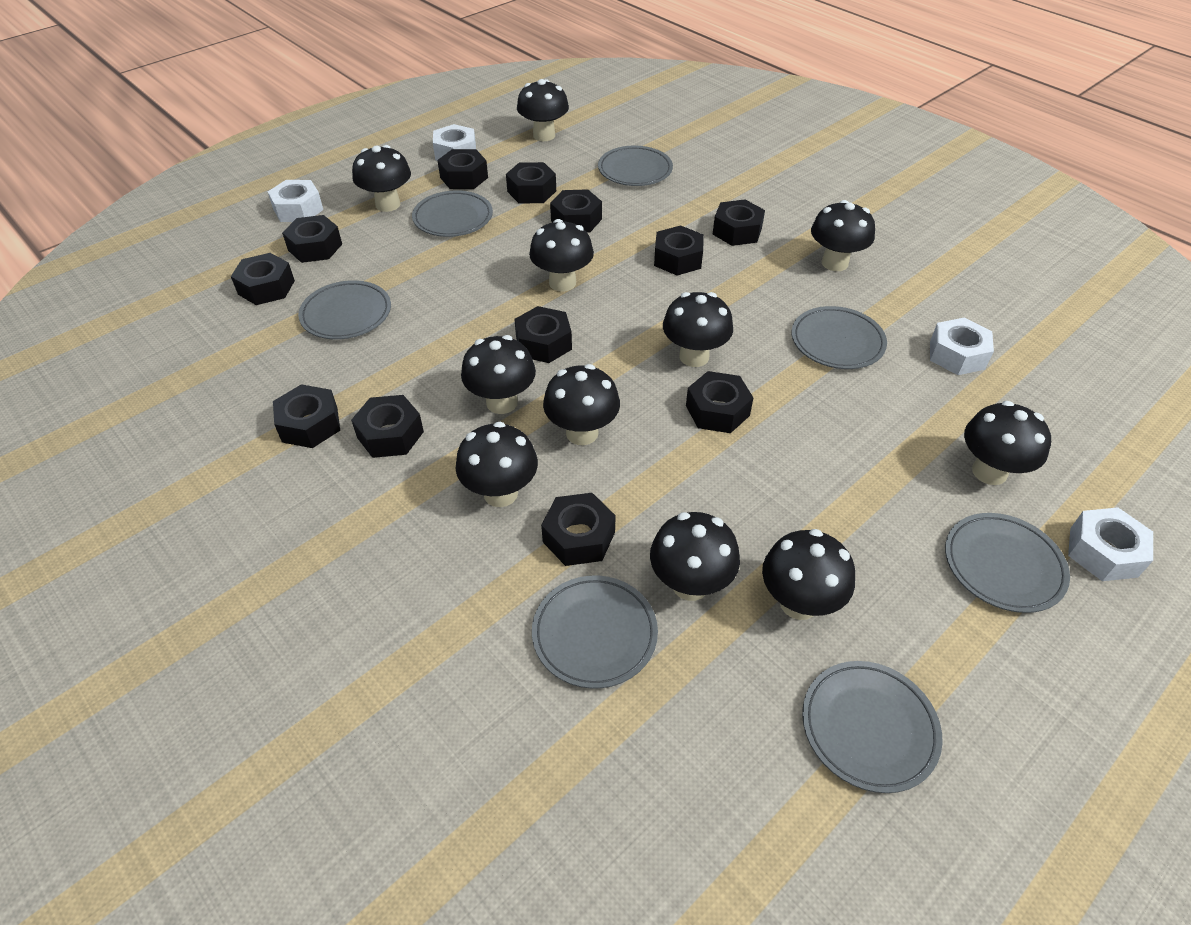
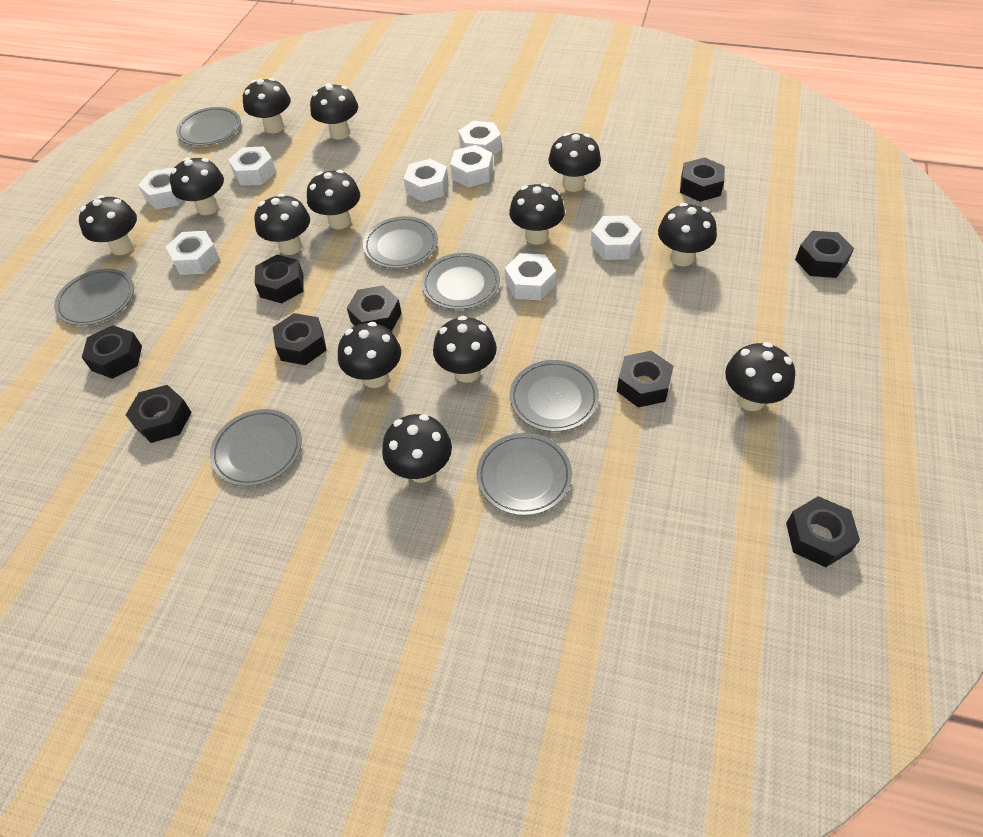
black mushroom: 11 -> 13
black nut: 12 -> 9
white nut: 4 -> 8

